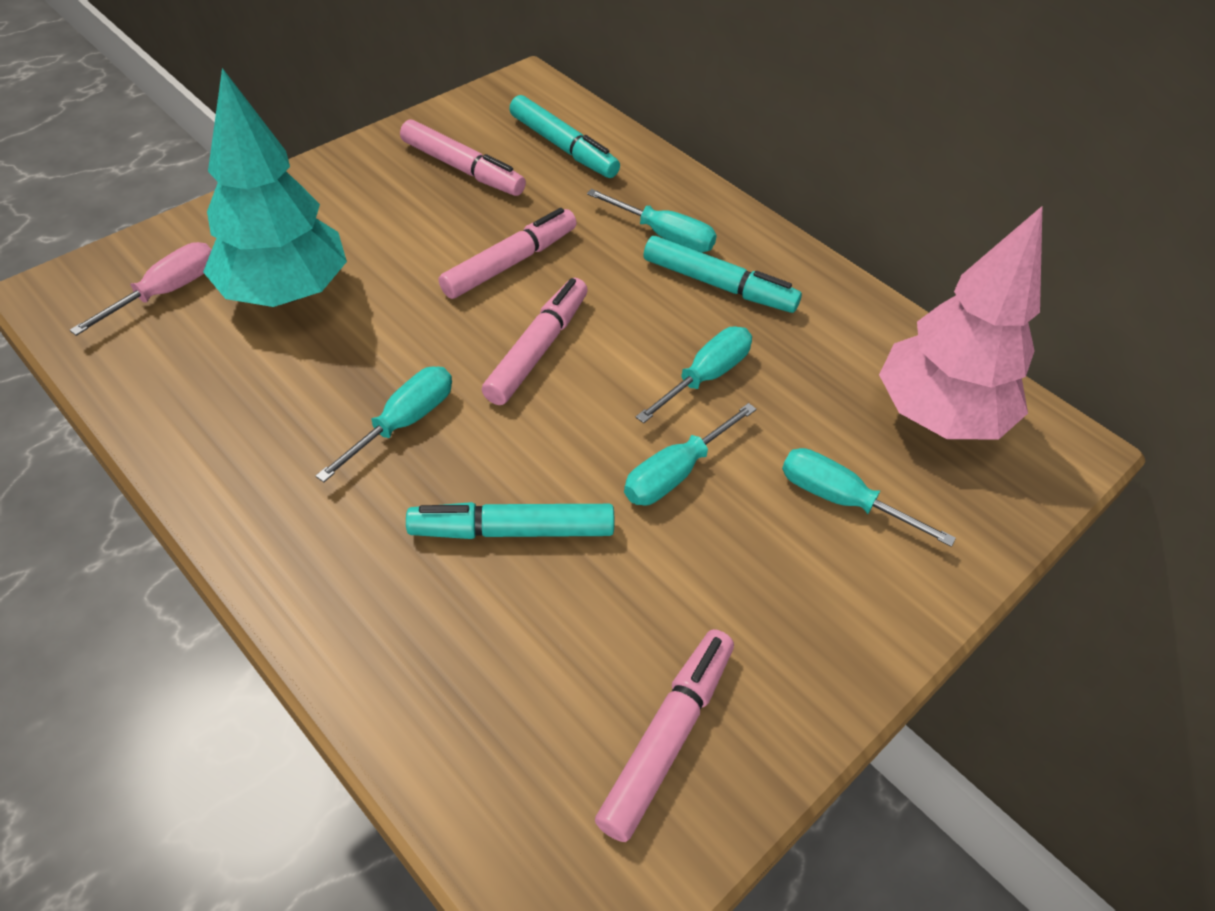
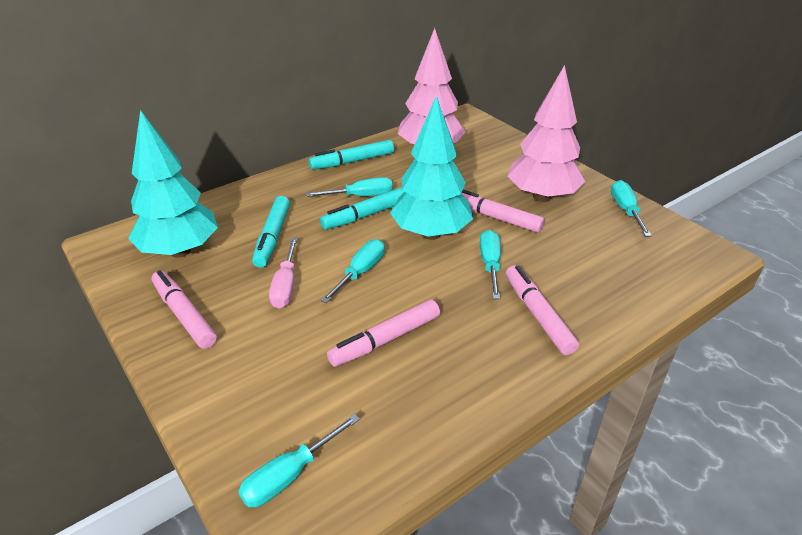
pink tree: 1 -> 2
turquoise tree: 1 -> 2

